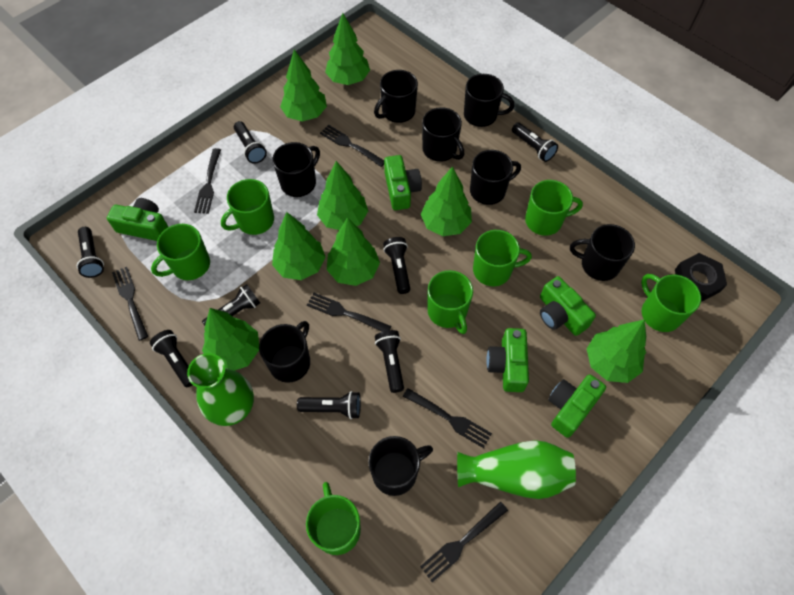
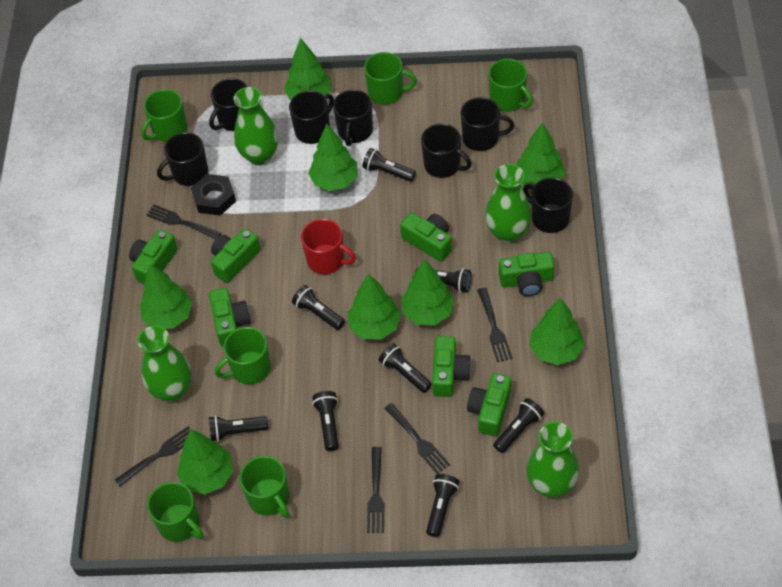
black fork: 6 -> 5
black mug: 8 -> 7
green camera: 5 -> 7
green mug: 7 -> 6
green vase: 2 -> 4
red mug: 0 -> 1

